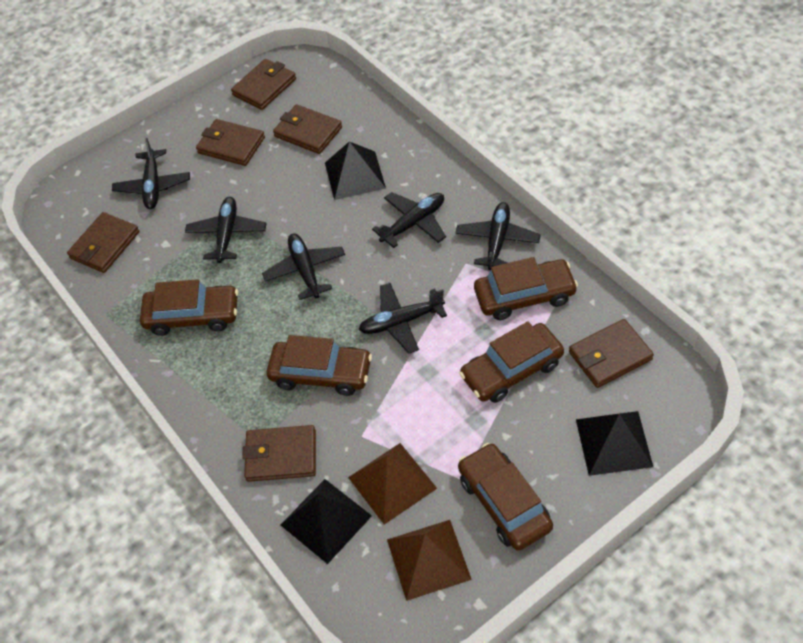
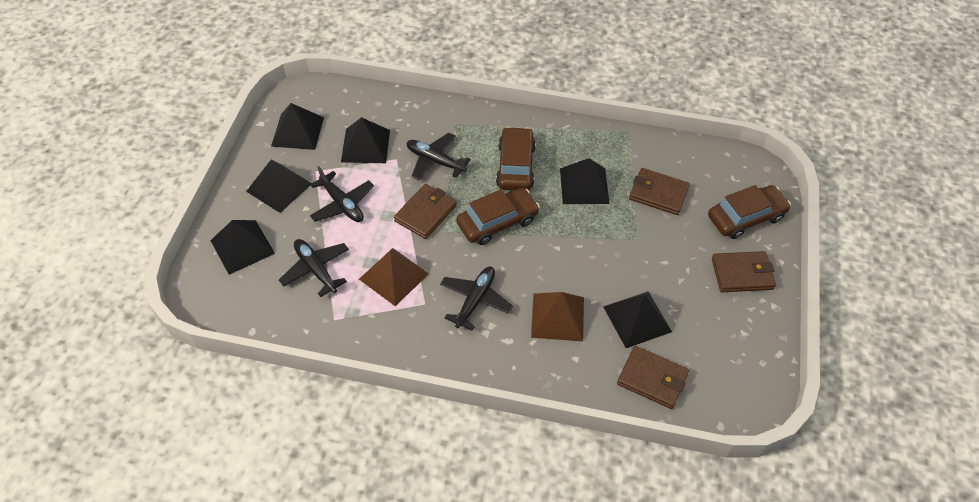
black plane: 6 -> 4
black pyramid: 3 -> 6
brown car: 5 -> 3
brown wallet: 6 -> 4

